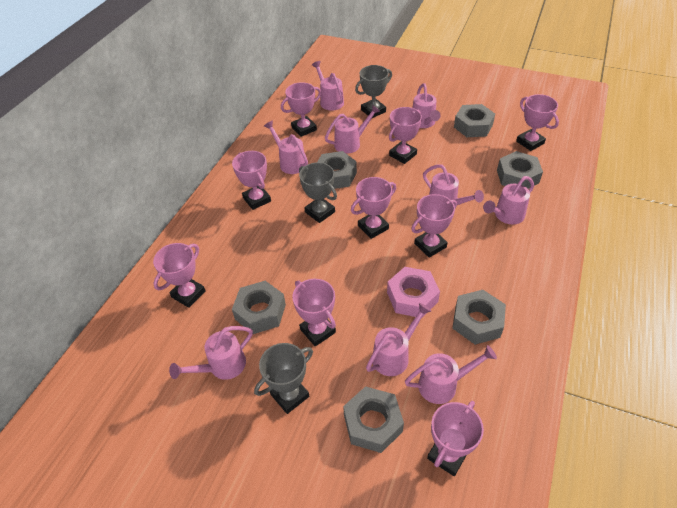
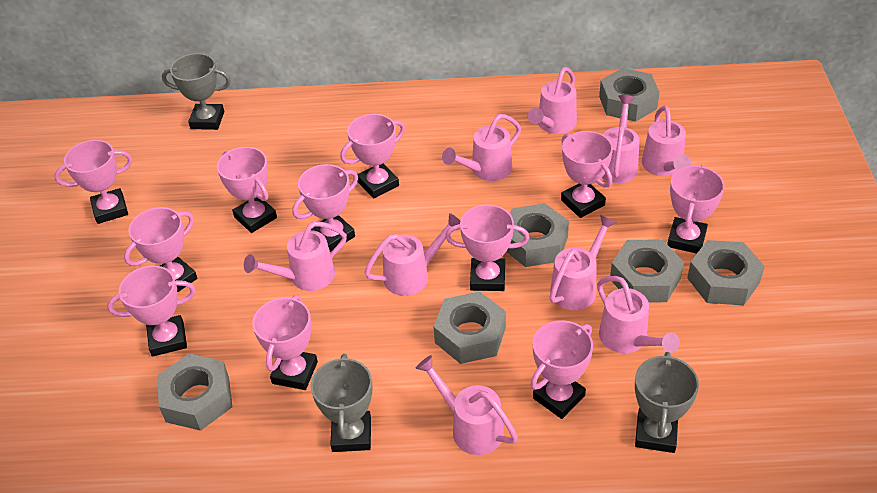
pink nut: 1 -> 0
pink trophy: 9 -> 11

